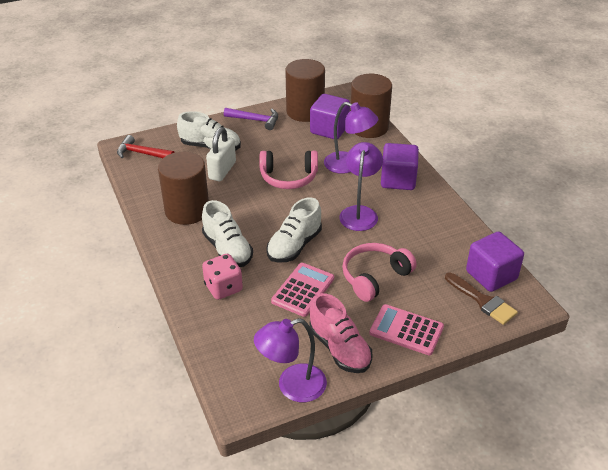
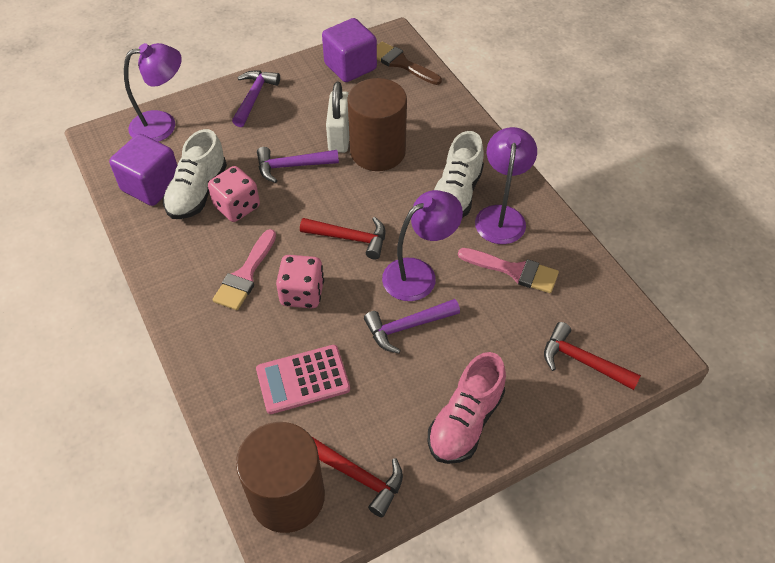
brown cylinder: 3 -> 2
pink brush: 0 -> 2
pink calculator: 2 -> 1
pink dice: 1 -> 2
pink headphones: 2 -> 0
purple cube: 3 -> 2
purple hammer: 1 -> 3
red hammer: 1 -> 3
white shoe: 3 -> 2

